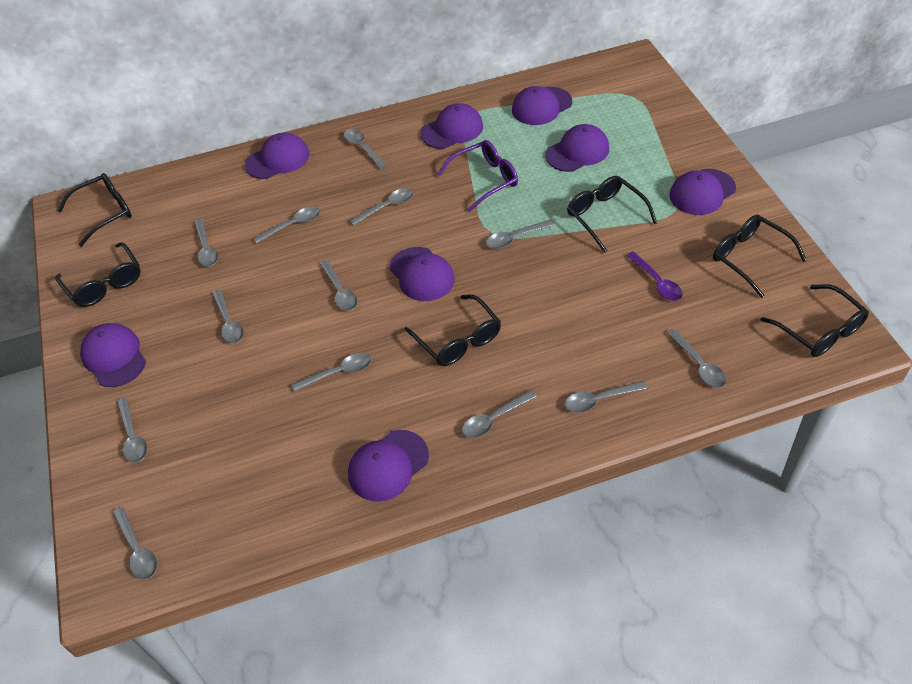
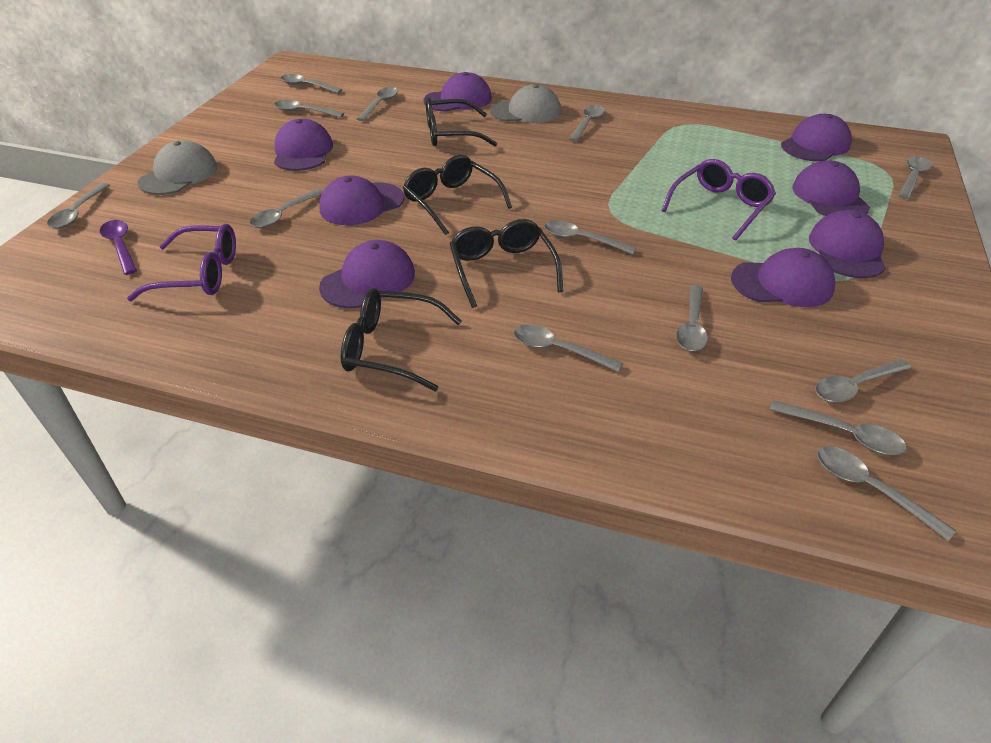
black glasses: 6 -> 4
grey cap: 0 -> 2
purple glasses: 1 -> 2

